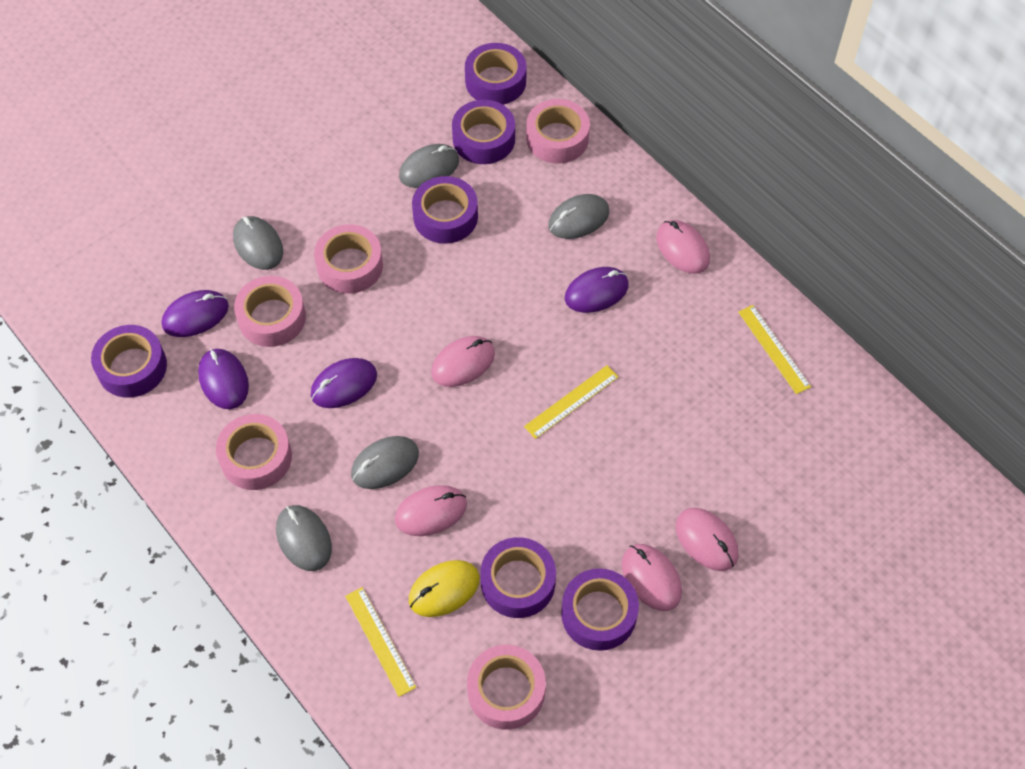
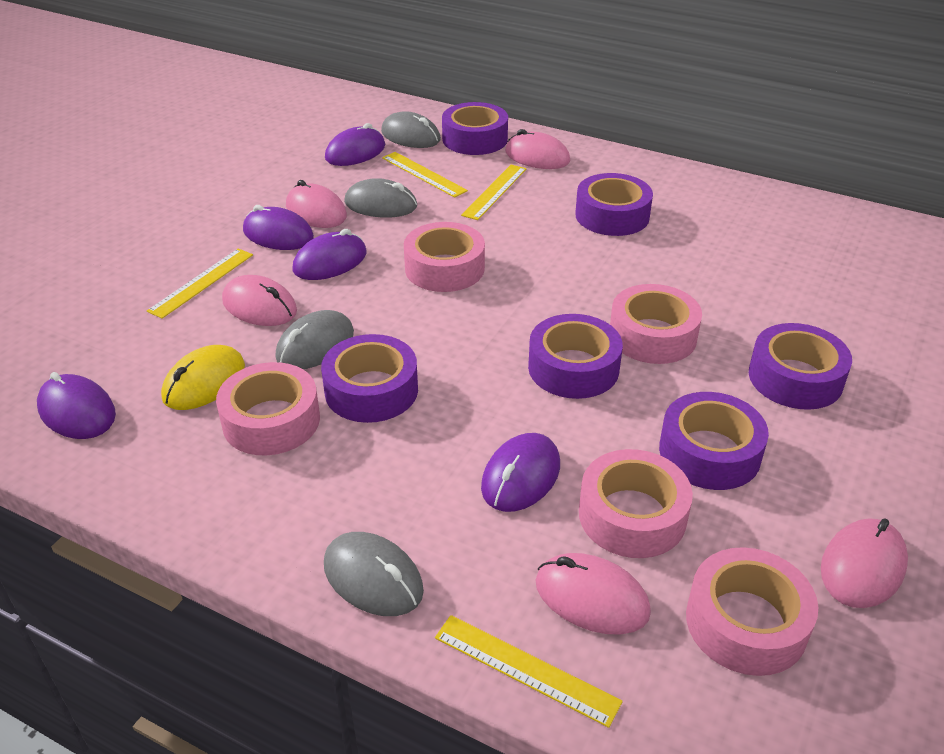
grey mouse: 5 -> 4
purple mouse: 4 -> 5
yellow ruler: 3 -> 4

